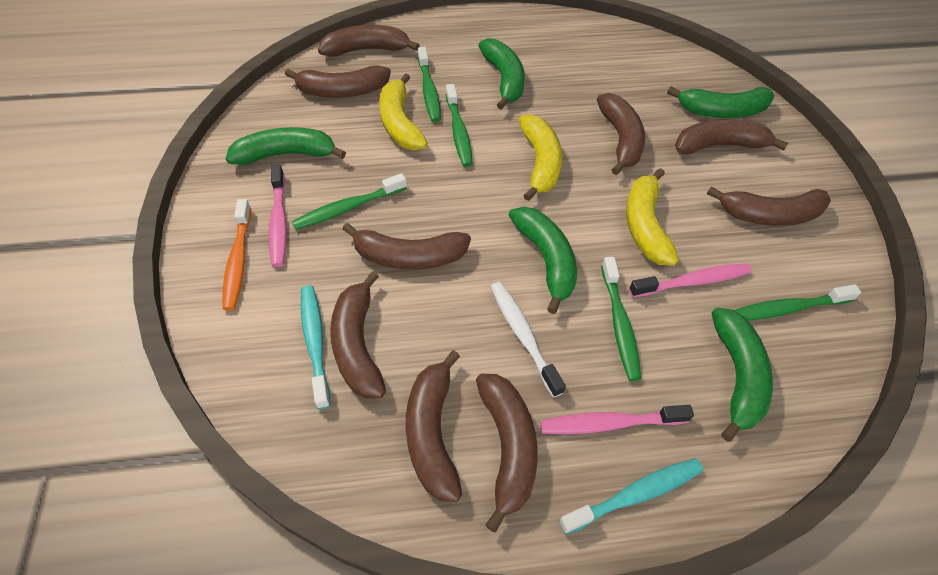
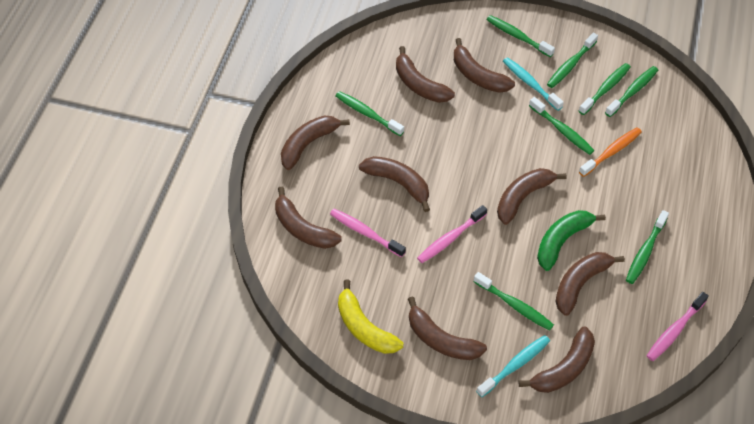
green banana: 5 -> 1
green toothbrush: 5 -> 8
white toothbrush: 1 -> 0
yellow banana: 3 -> 1

